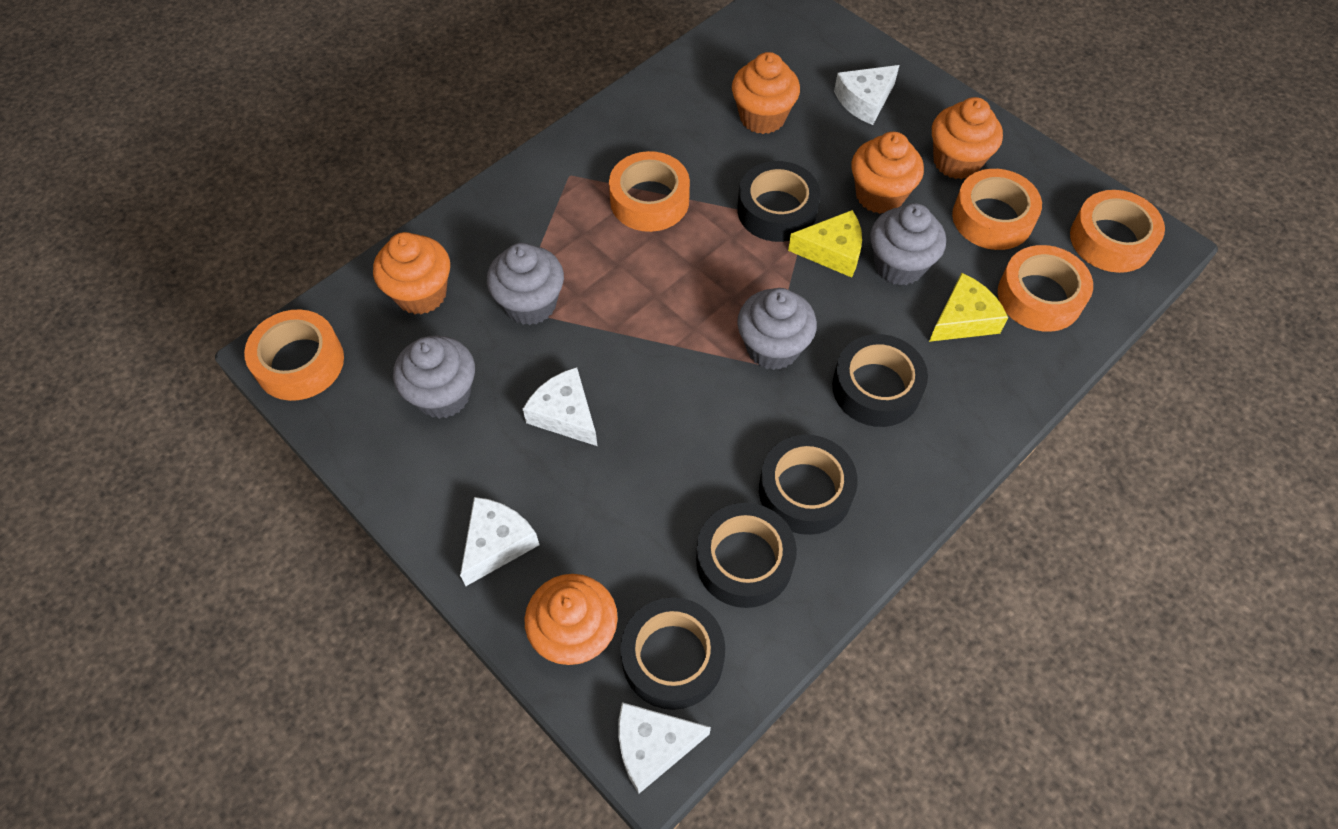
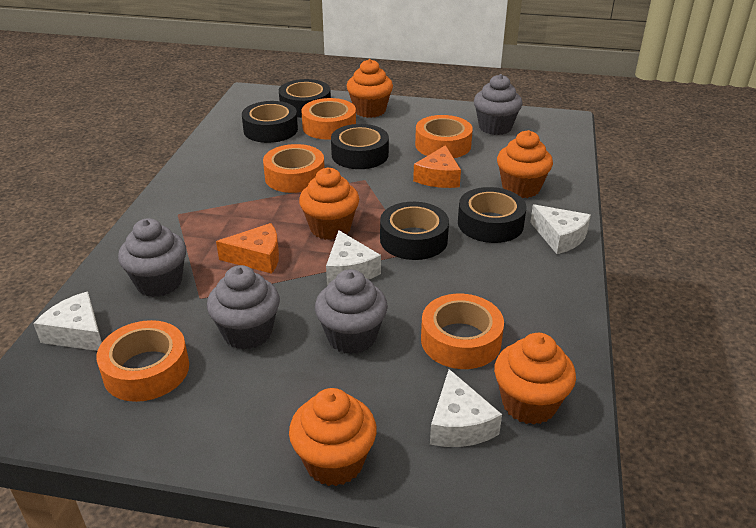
orange cheese: 0 -> 2
yellow cheese: 2 -> 0

